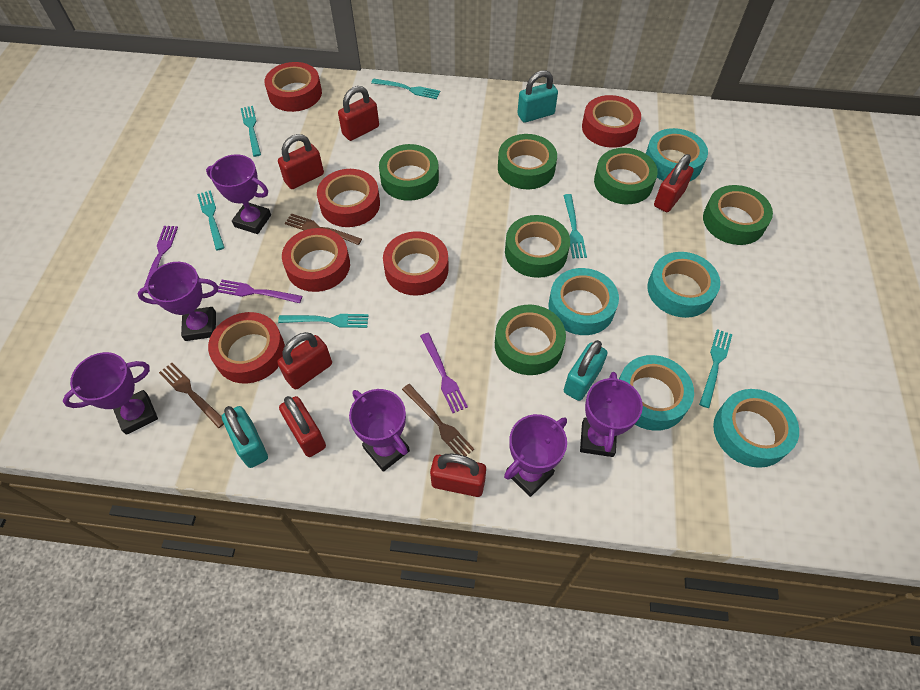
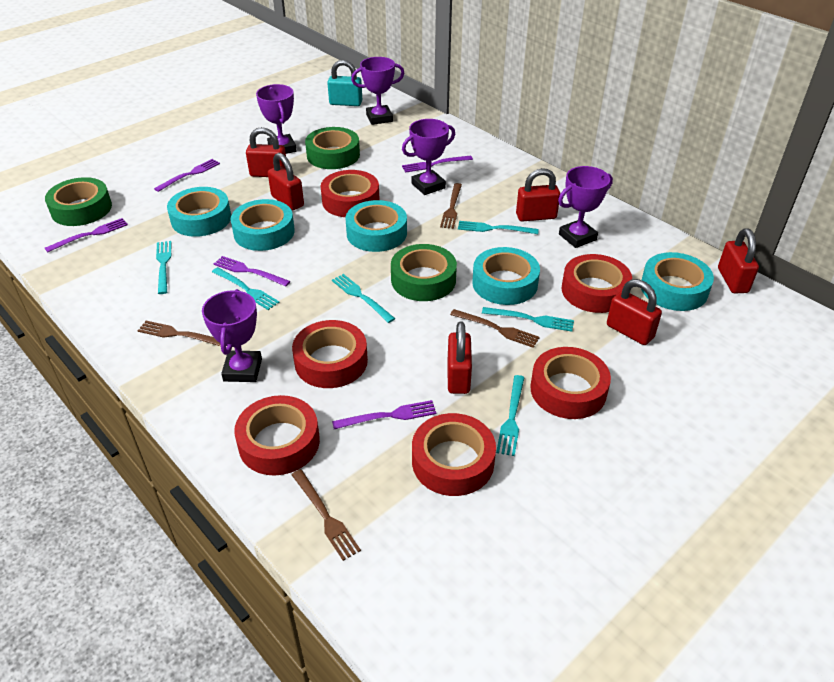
brown fork: 3 -> 4
green tape: 6 -> 3
purple fork: 3 -> 5
purple trophy: 6 -> 5
turquoise padlock: 3 -> 1

